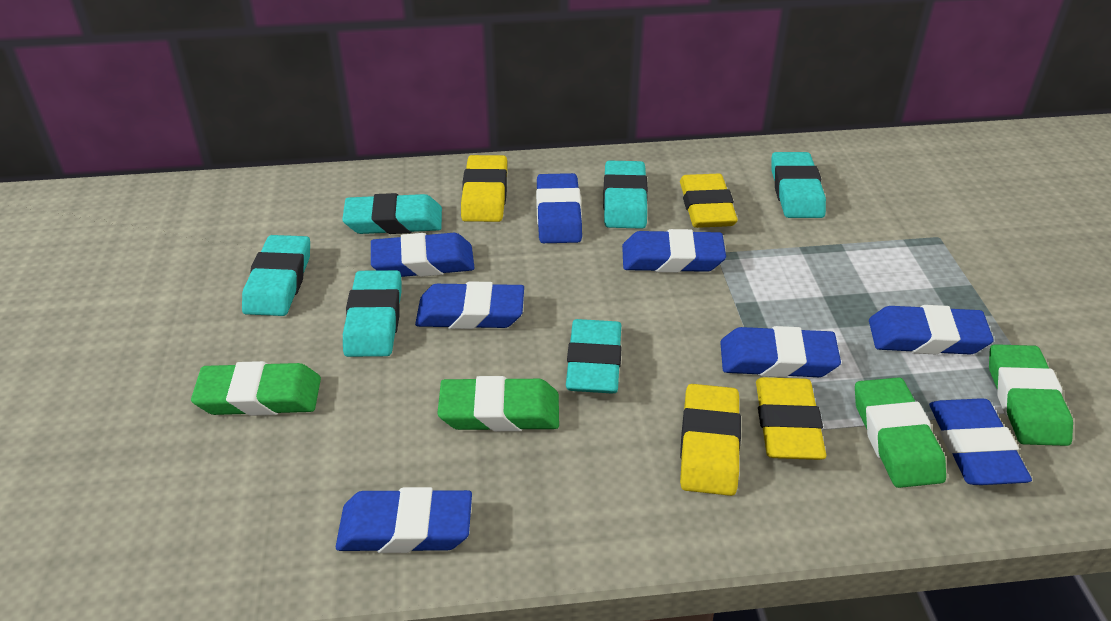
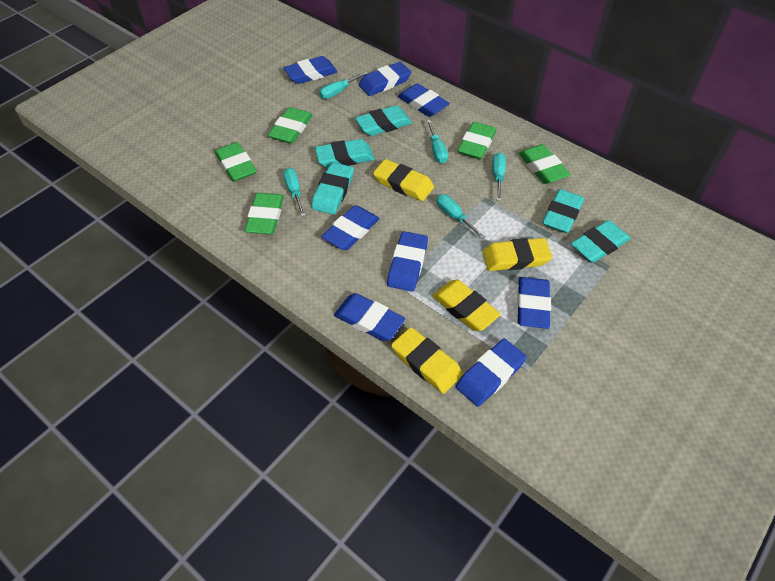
green eraser: 4 -> 5
turquoise eraser: 6 -> 5
turquoise screwdriver: 0 -> 5

